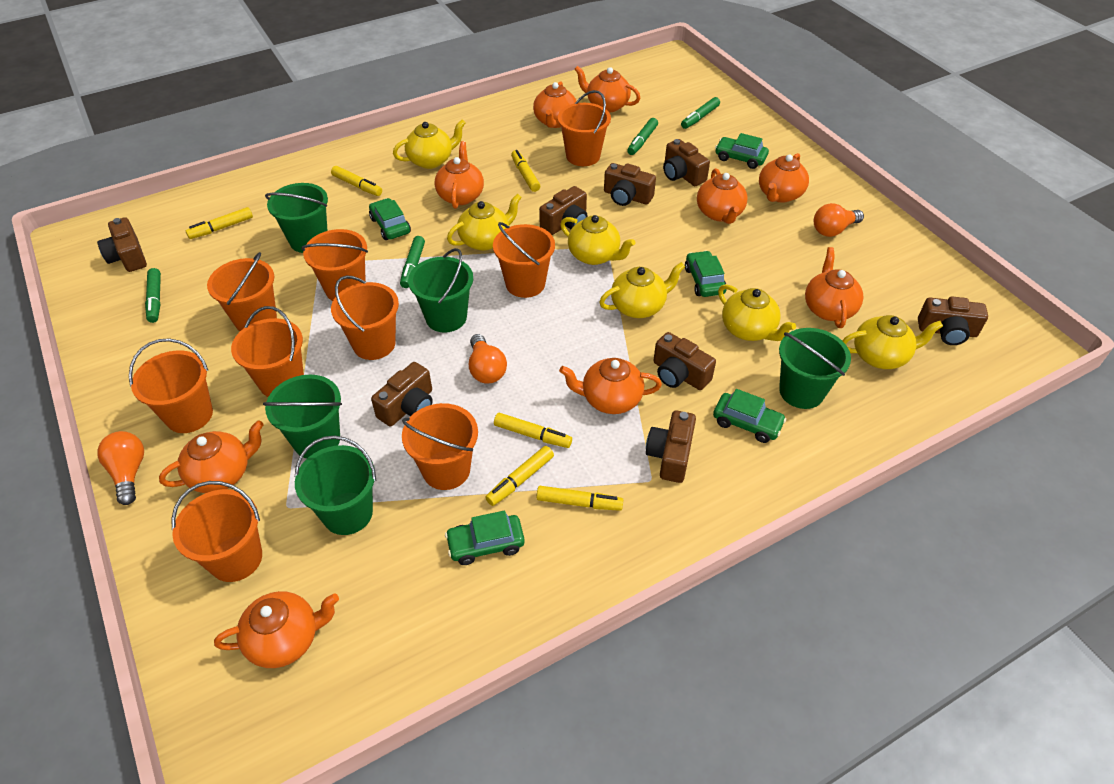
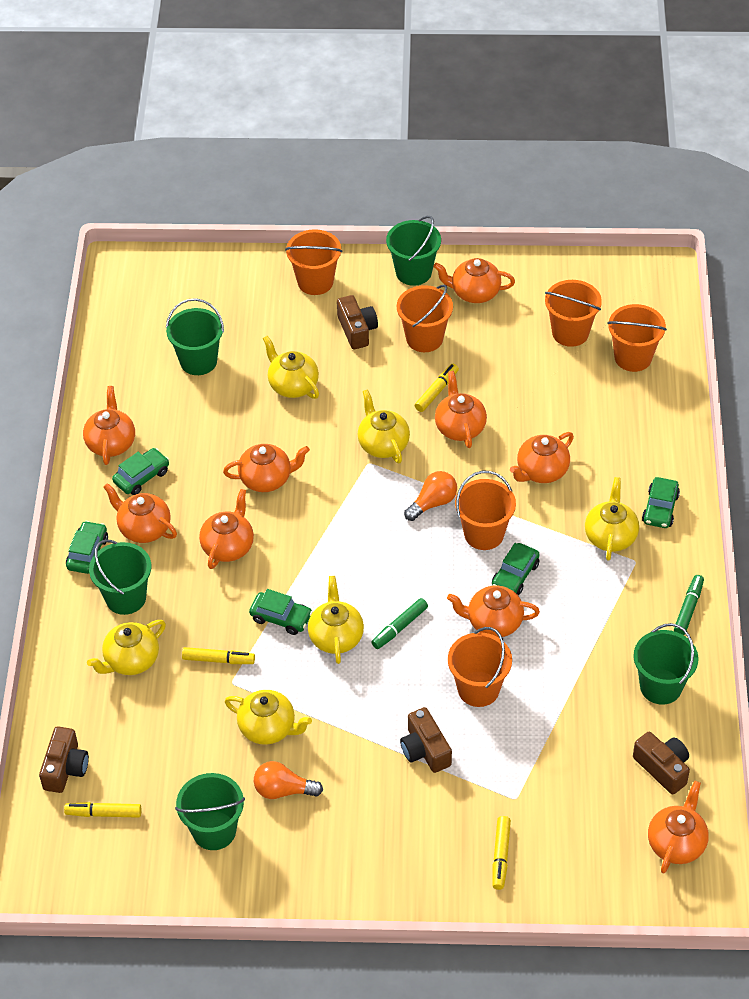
brown camera: 8 -> 4
green marker: 4 -> 2
orange bucket: 9 -> 6
orange light bulb: 3 -> 2
yellow marker: 6 -> 4

